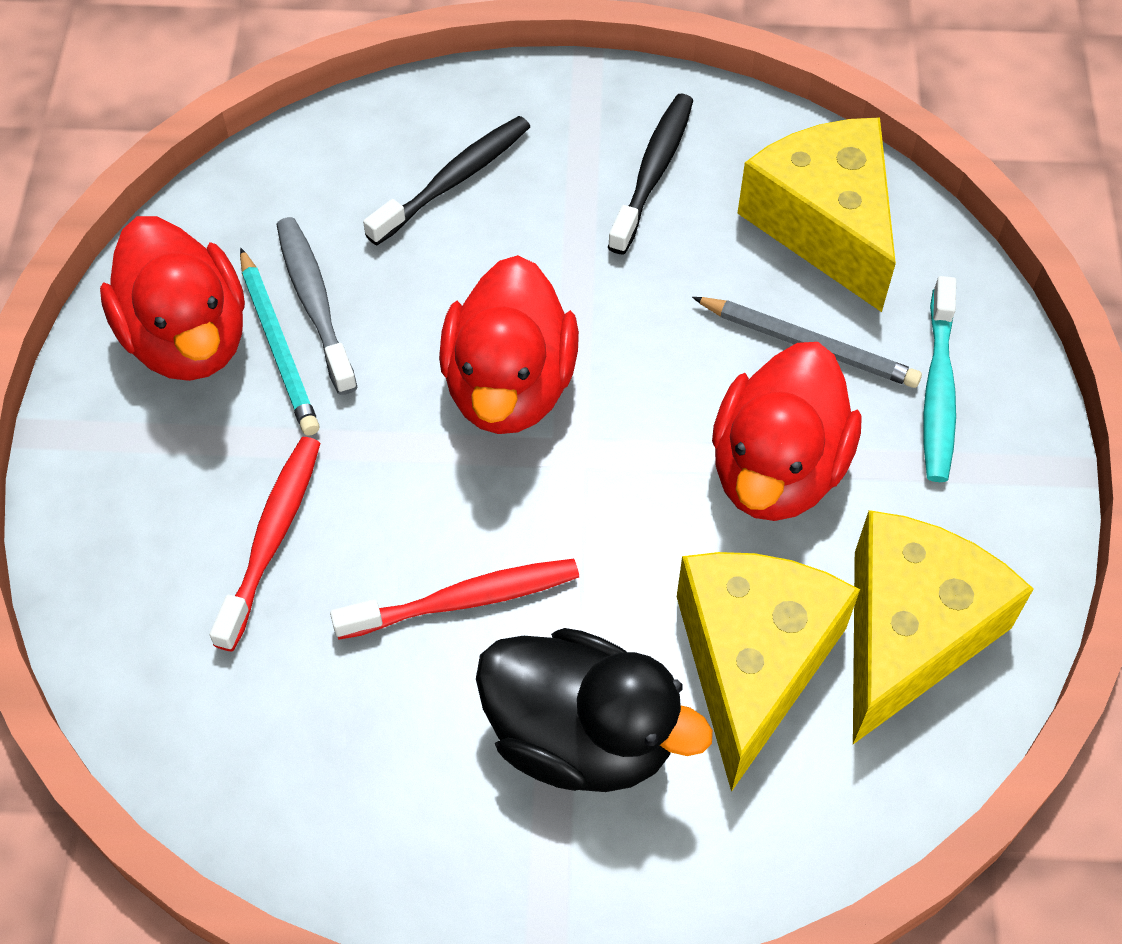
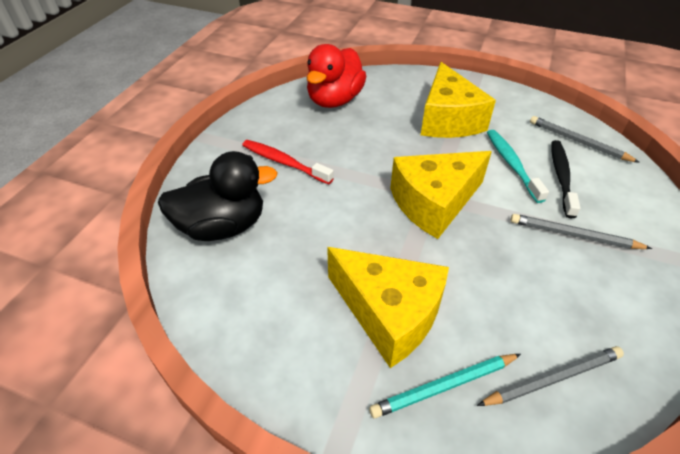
black toothbrush: 2 -> 1
grey pencil: 1 -> 3
grey toothbrush: 1 -> 0
red duck: 3 -> 1
red toothbrush: 2 -> 1

